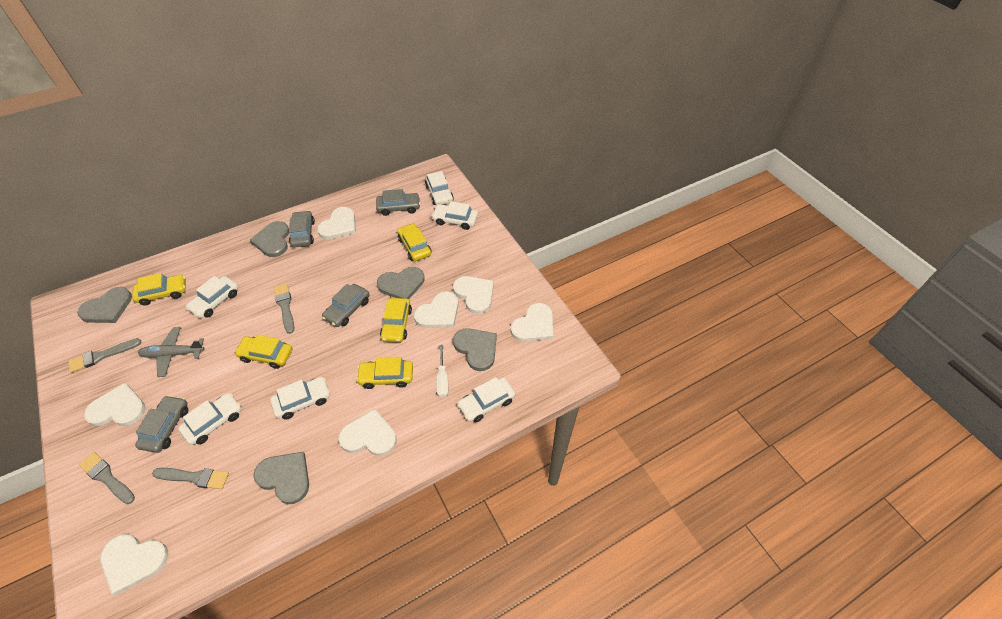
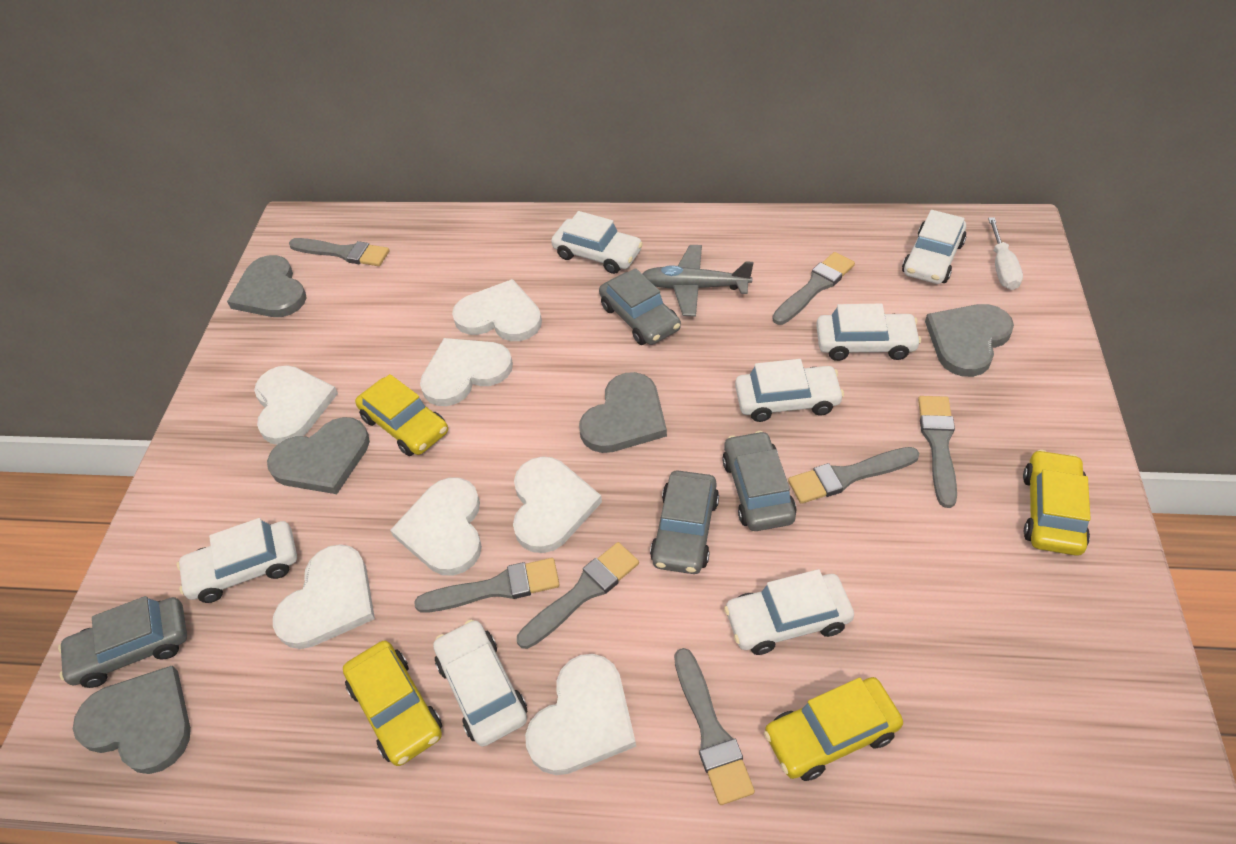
grey brush: 4 -> 7
white car: 6 -> 7
yellow car: 5 -> 4

